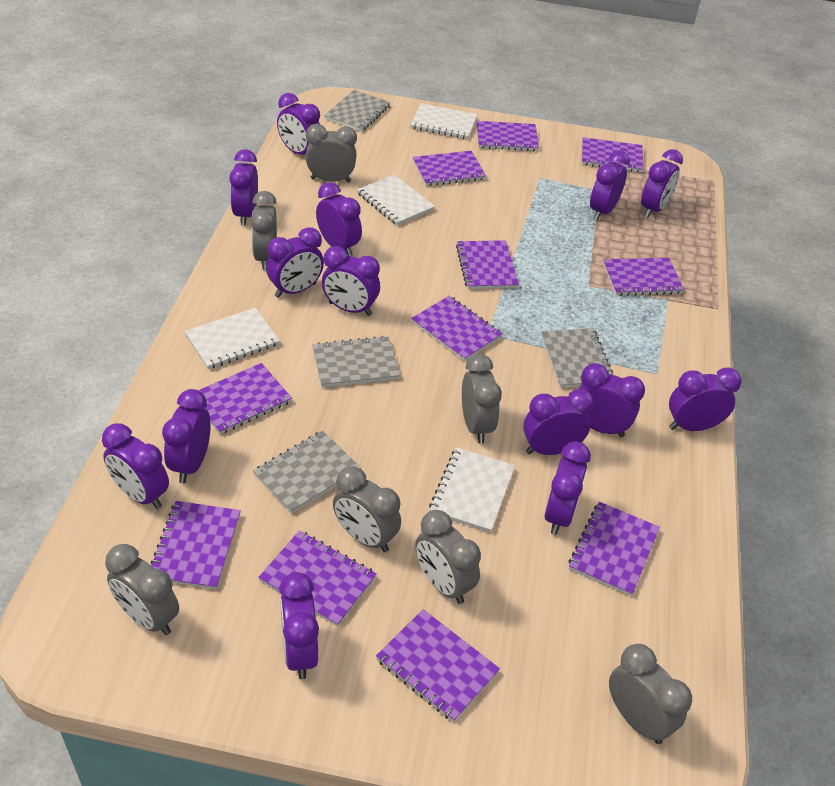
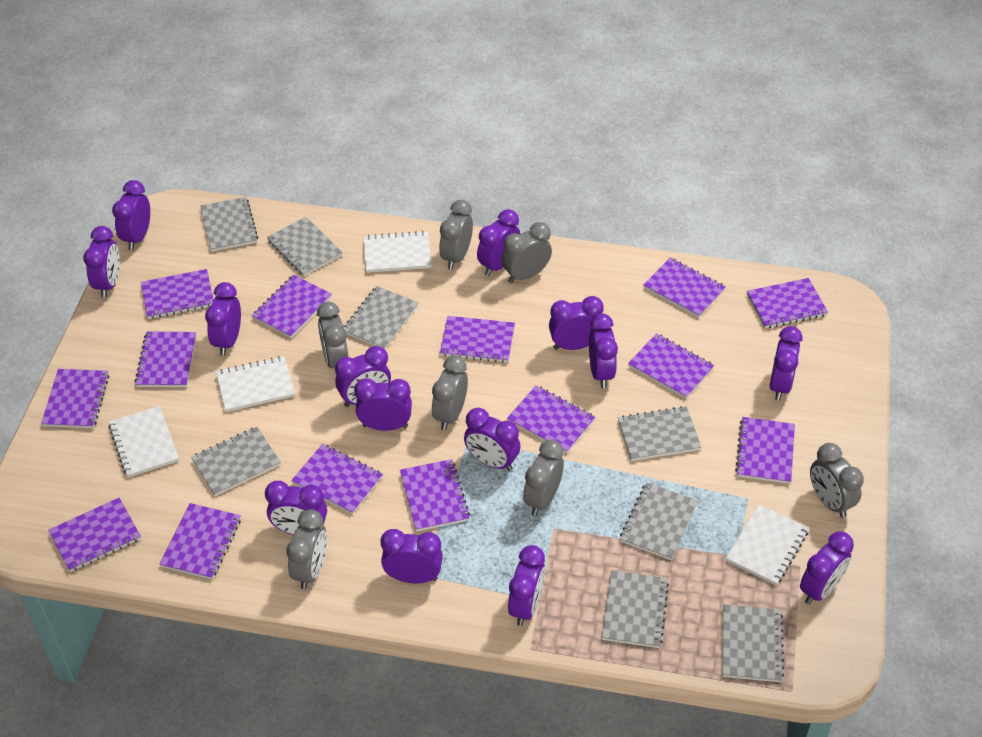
grey notebook: 4 -> 8
purple notebook: 11 -> 14

